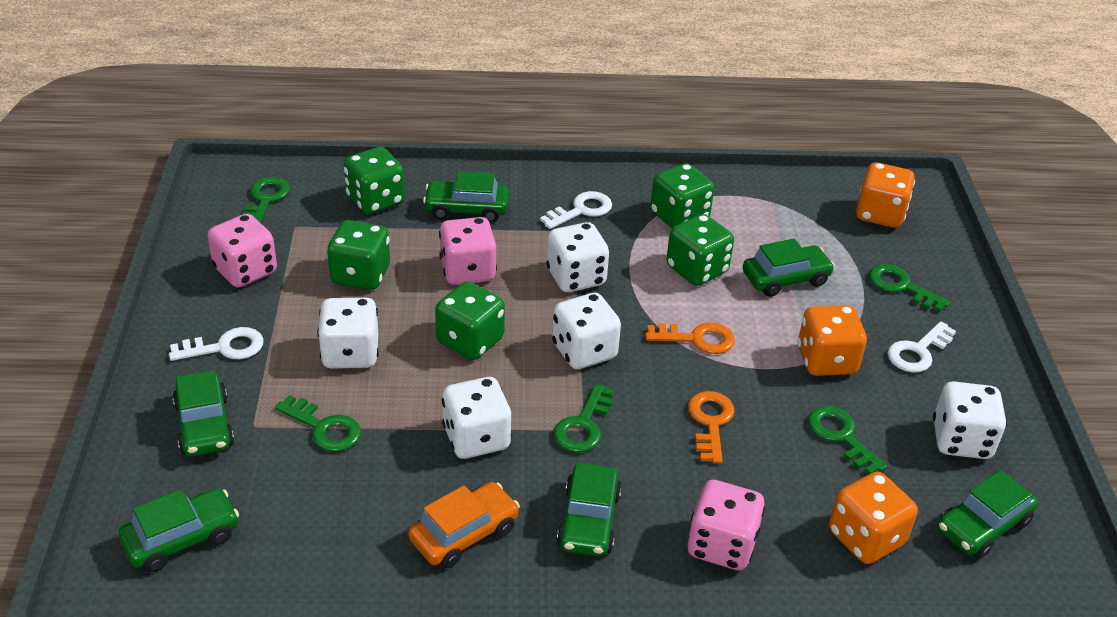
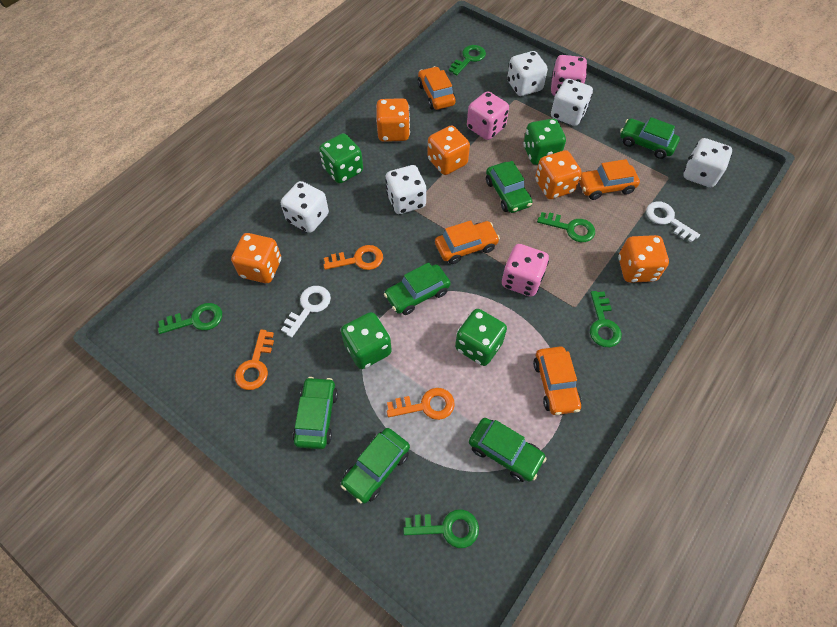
green dice: 5 -> 4
orange car: 1 -> 4
orange dice: 3 -> 5
orange key: 2 -> 3
white key: 3 -> 2

